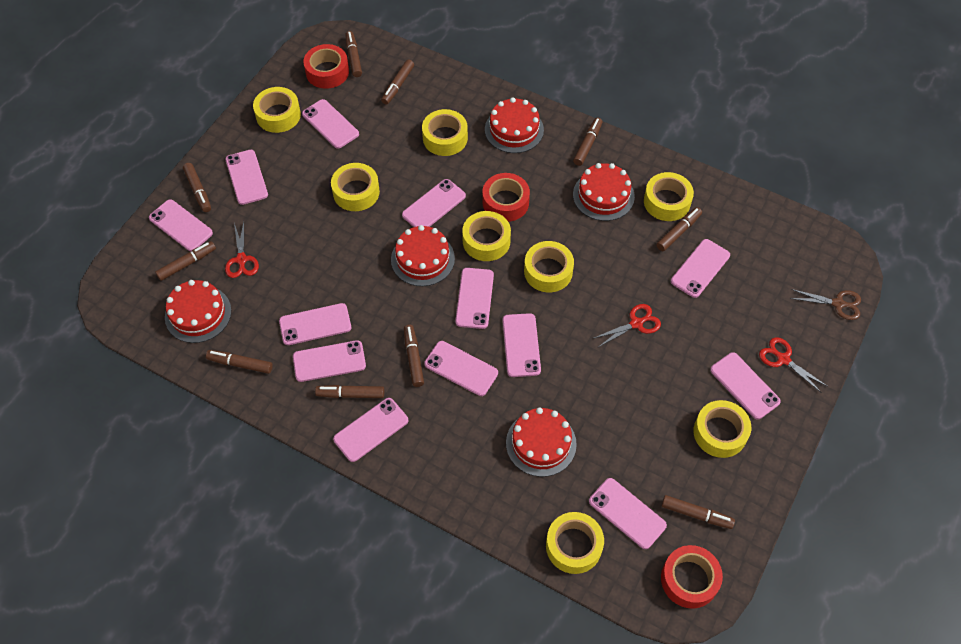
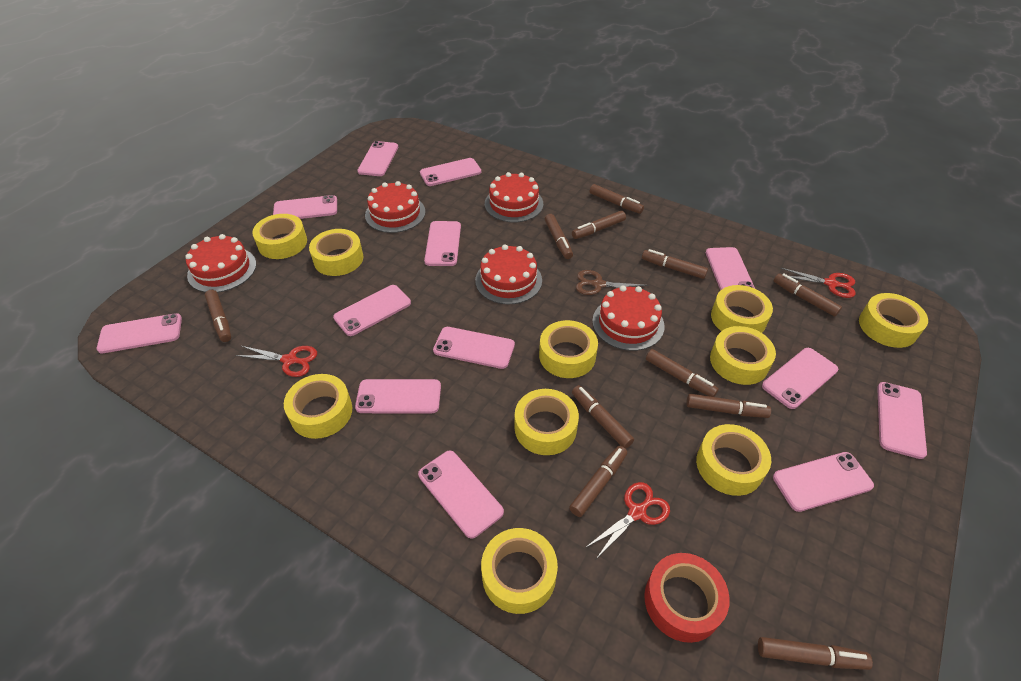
brown marker: 10 -> 11
red tape: 3 -> 1
yellow tape: 8 -> 10

